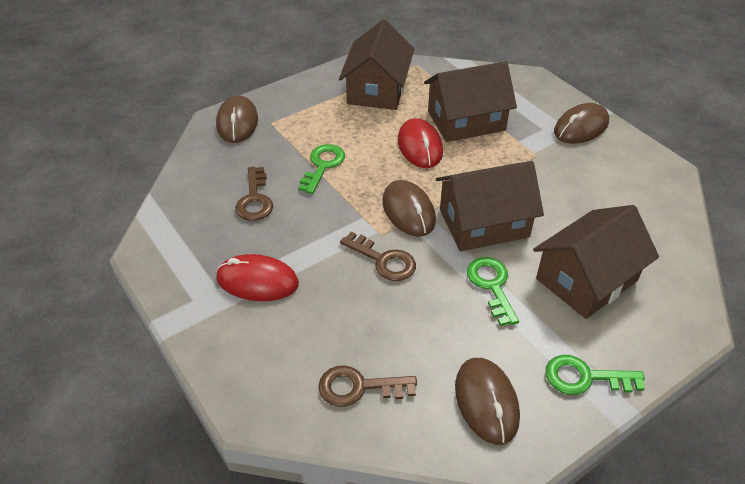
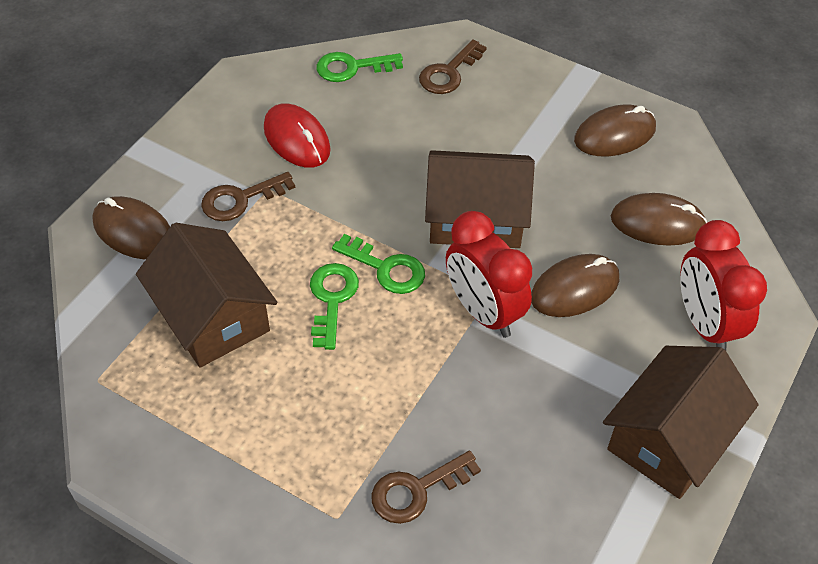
brown house: 4 -> 3
red clock: 0 -> 2
red mouse: 2 -> 1

